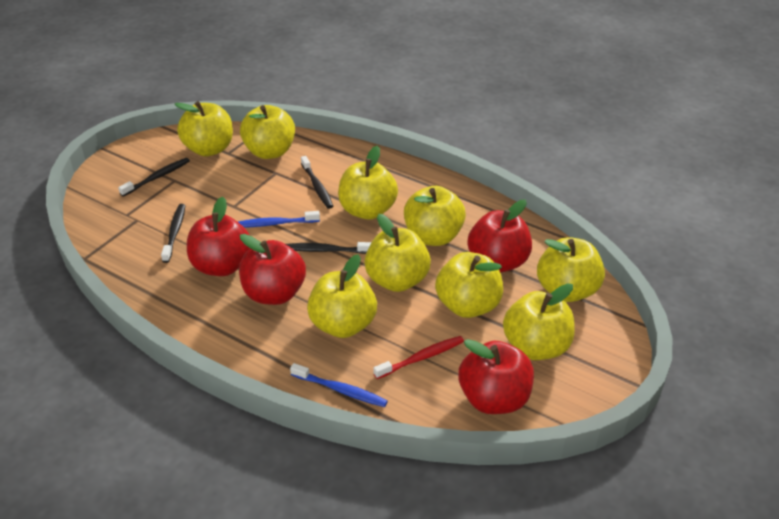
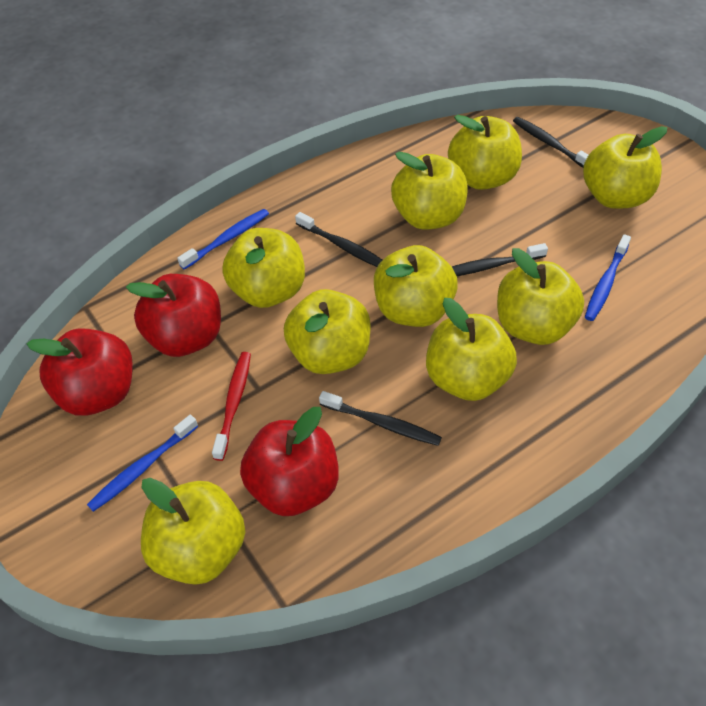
blue toothbrush: 2 -> 3
red apple: 4 -> 3

